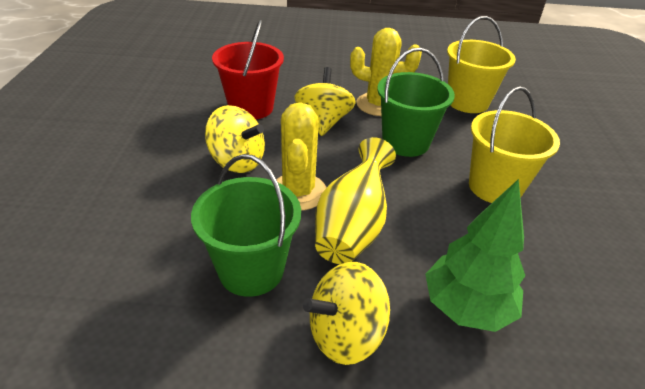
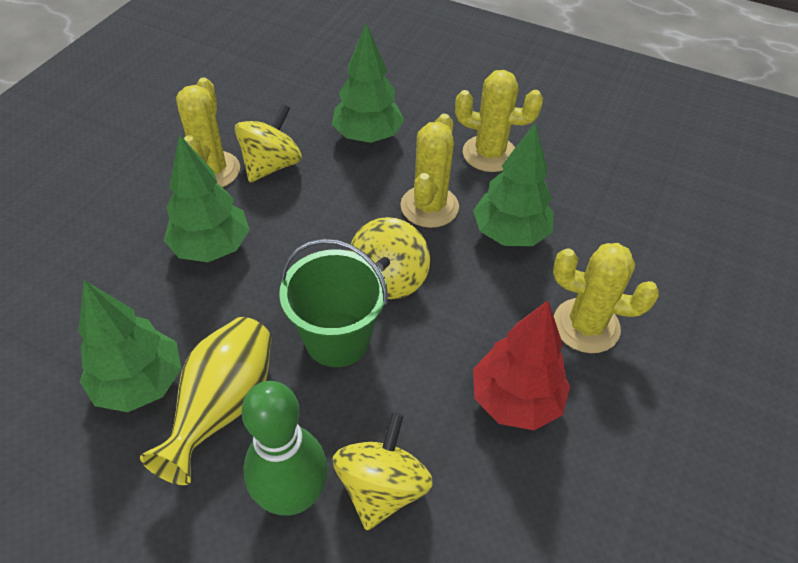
green bowling pin: 0 -> 1
green bucket: 2 -> 1
green tree: 1 -> 4
red bucket: 1 -> 0
red tree: 0 -> 1
yellow bucket: 2 -> 0
yellow cactus: 2 -> 4

